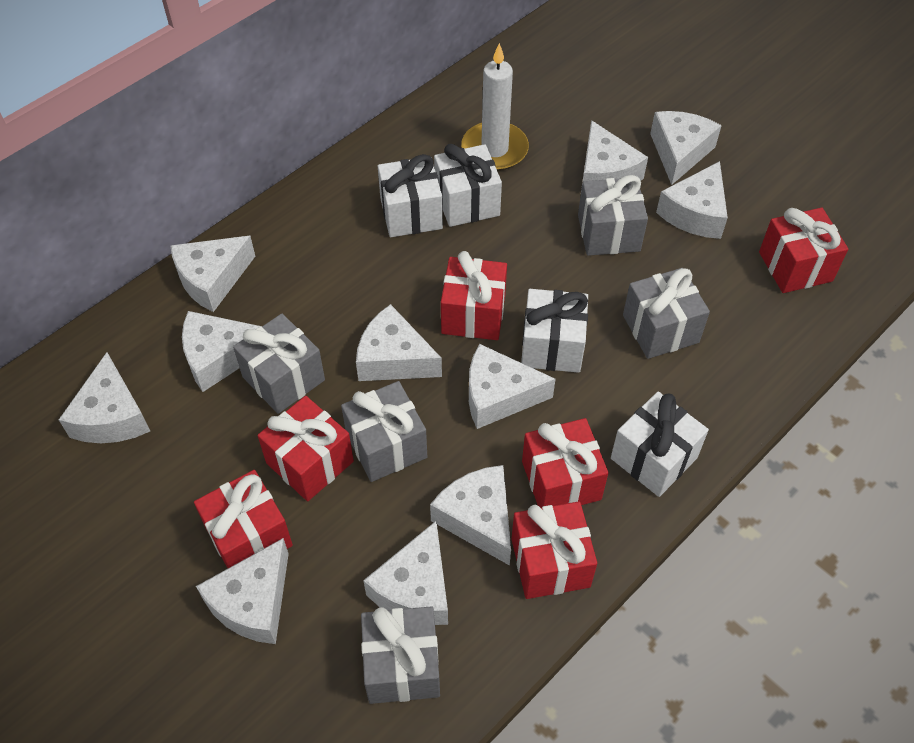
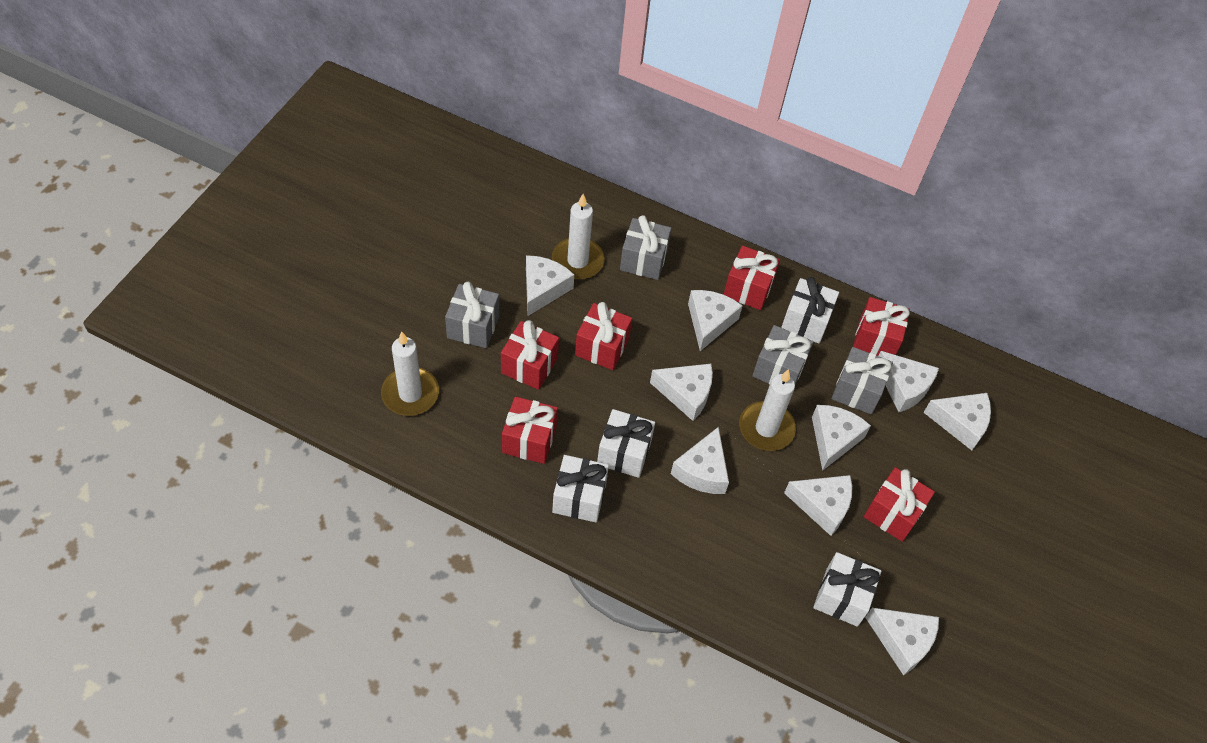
grey gift: 5 -> 4
white candle: 1 -> 3
white cheese: 11 -> 9

